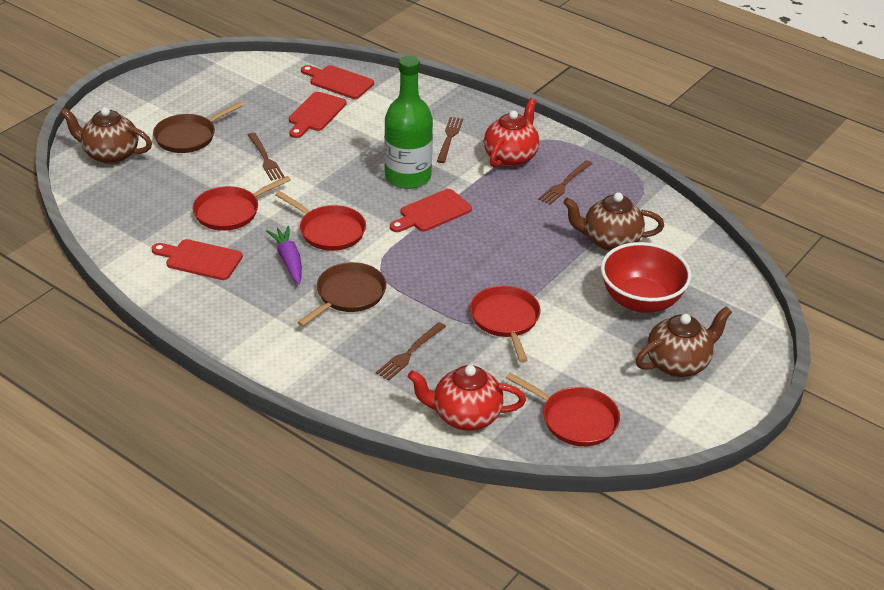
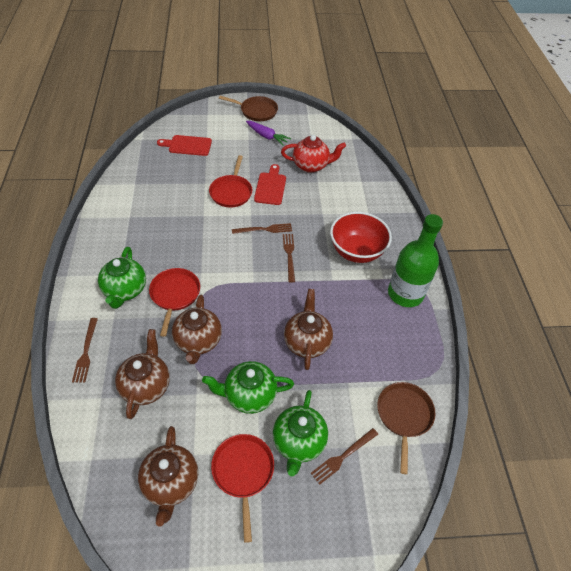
brown teapot: 3 -> 4
green teapot: 0 -> 3
red cutting board: 4 -> 2
red pan: 4 -> 3
red teapot: 2 -> 1

